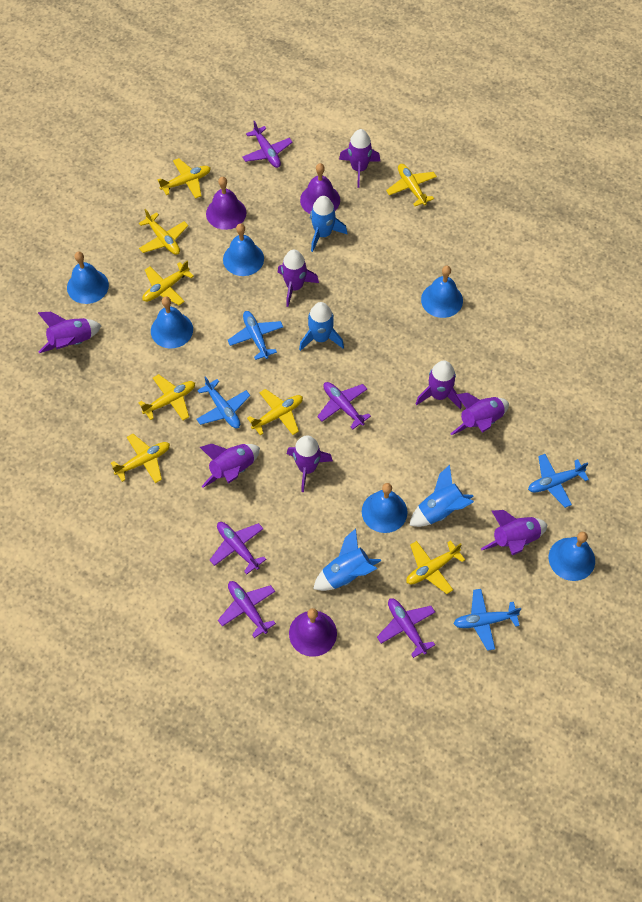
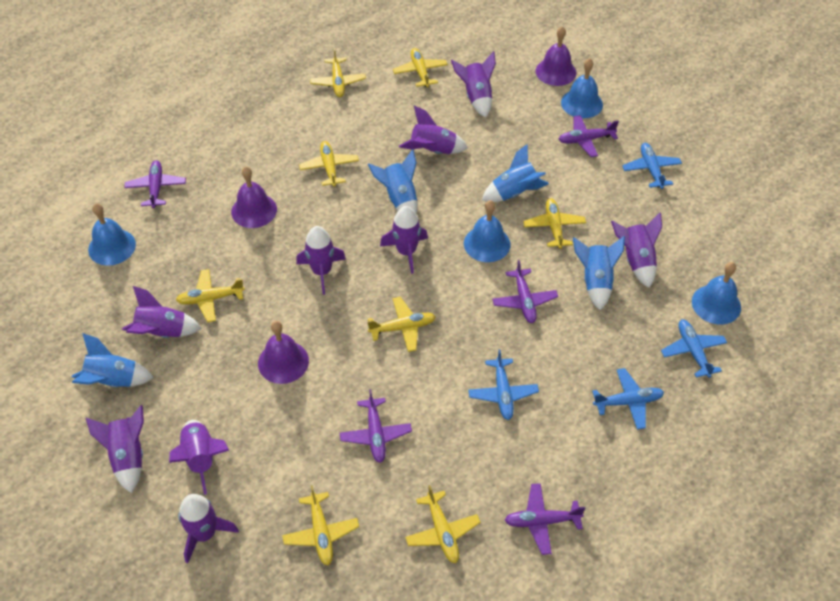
blue bell: 6 -> 4
purple rocket: 8 -> 9

